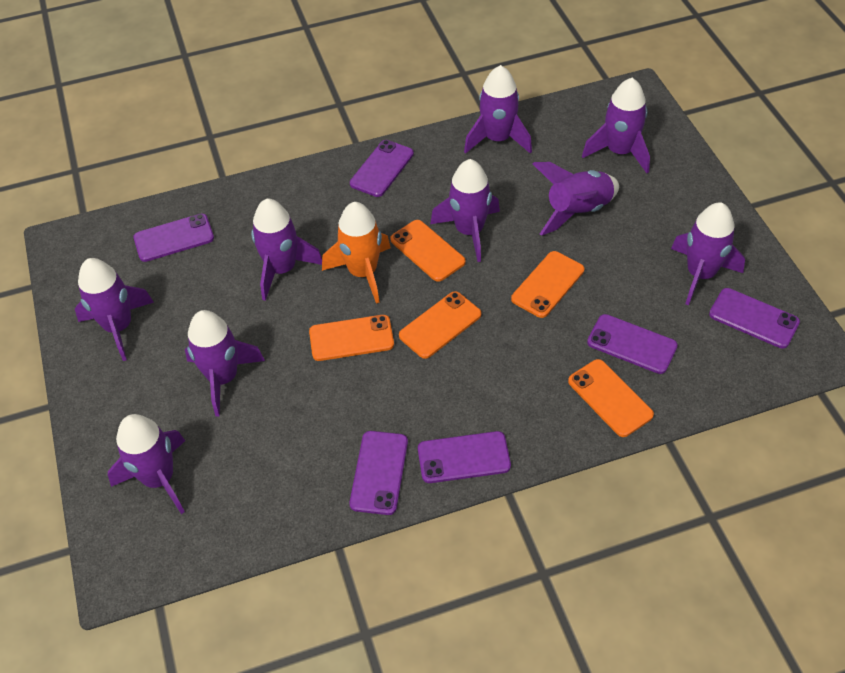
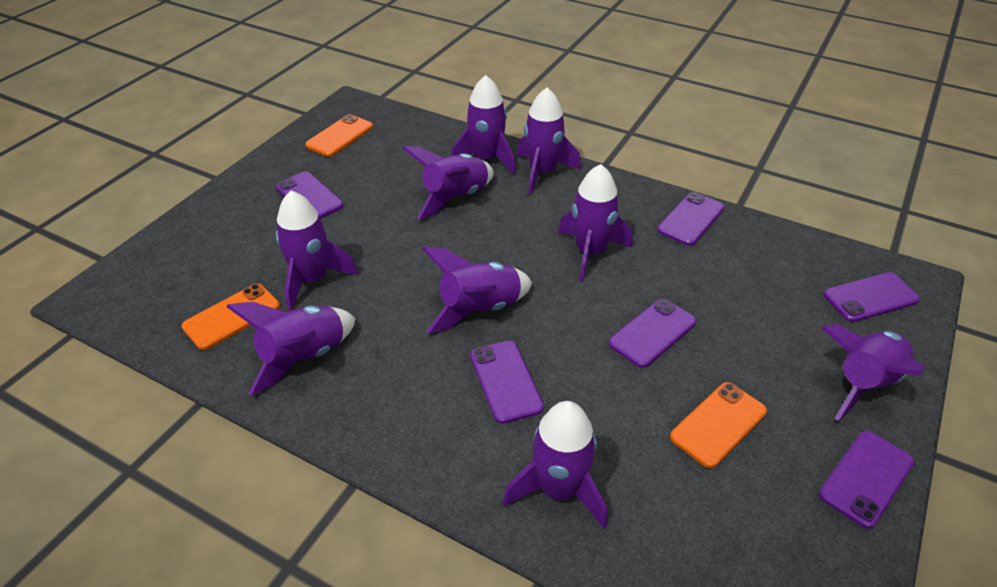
orange phone: 5 -> 3
orange rocket: 1 -> 0

